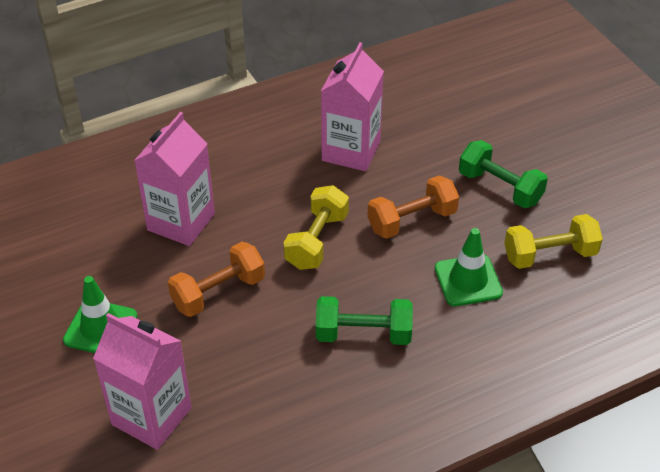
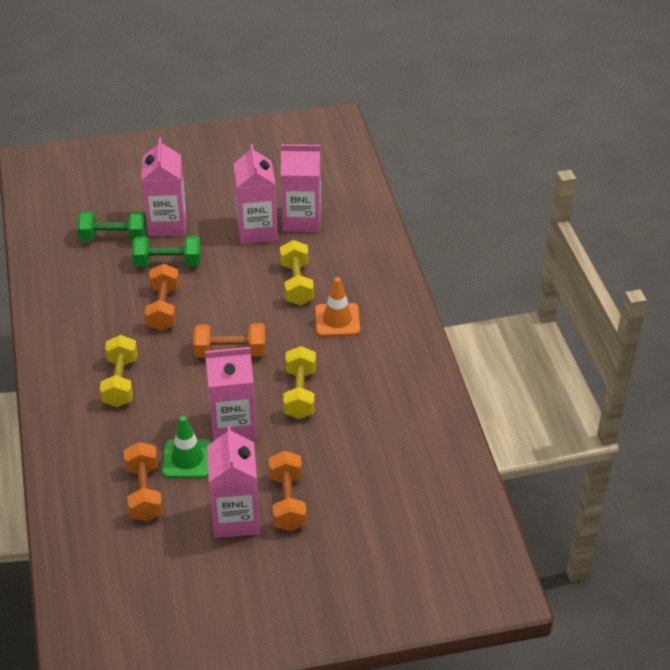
green traffic cone: 2 -> 1
orange dumbbell: 2 -> 4
orange traffic cone: 0 -> 1
pink carton: 3 -> 5
yellow dumbbell: 2 -> 3

